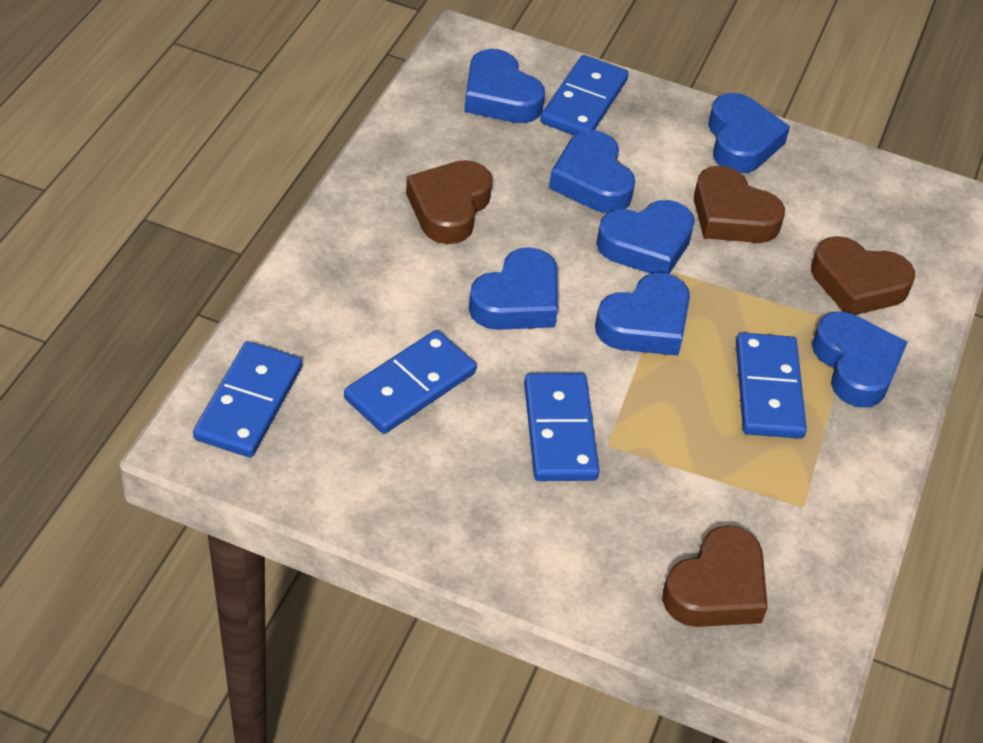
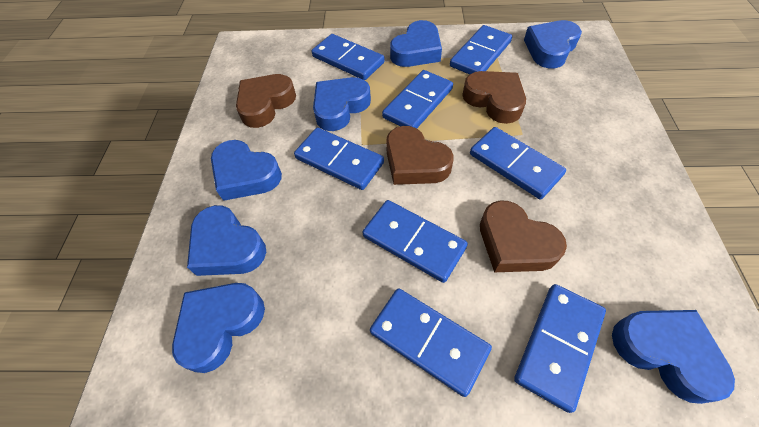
blue domino: 5 -> 8

